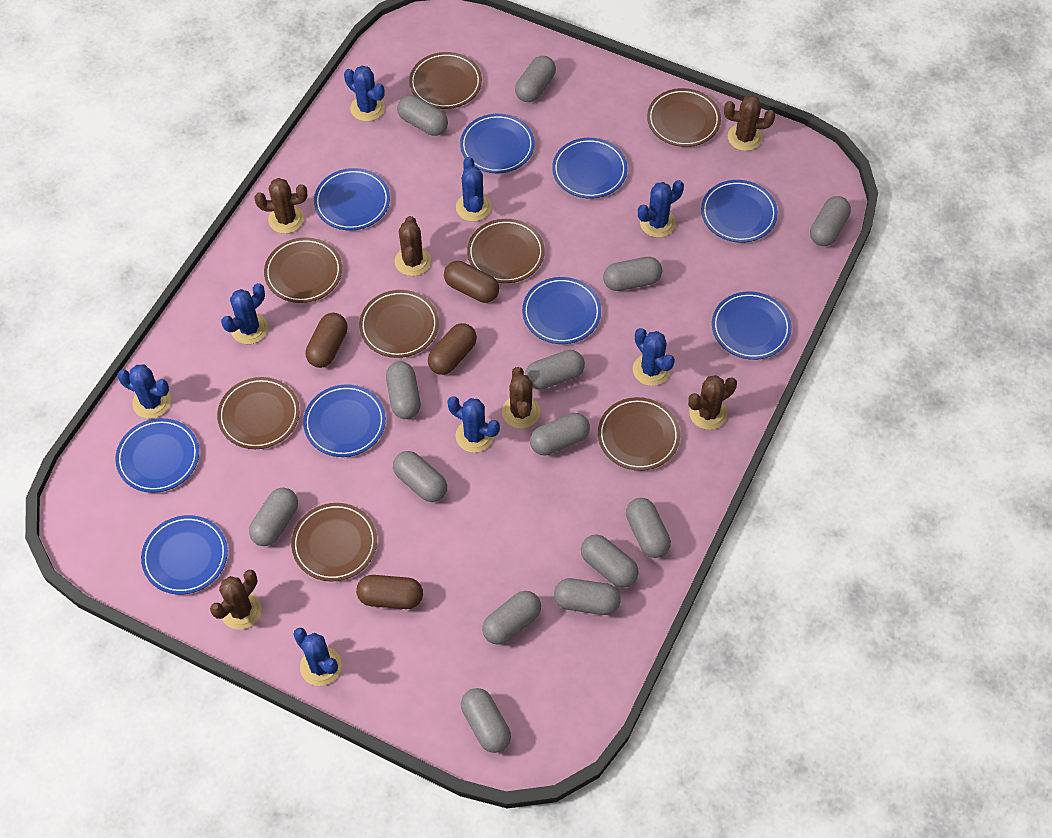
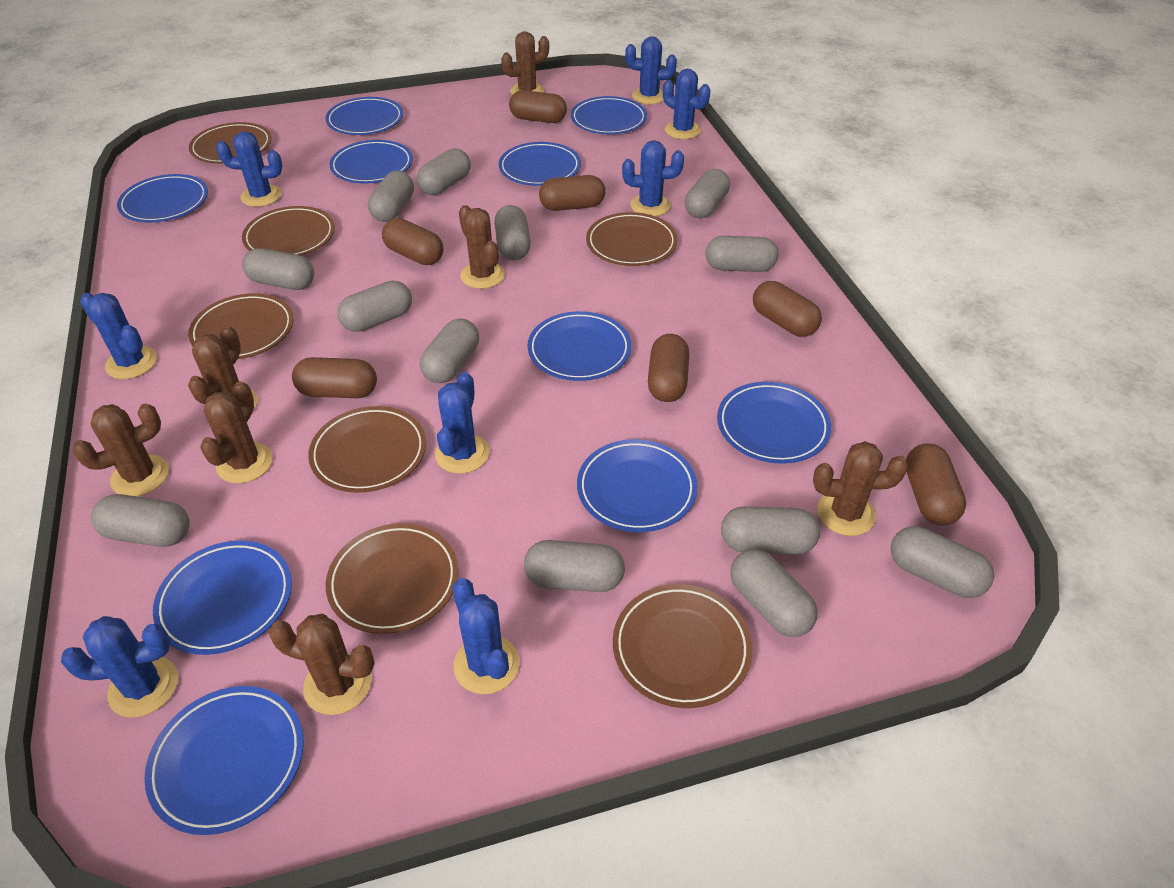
blue plate: 9 -> 10
brown cactus: 6 -> 7
brown capsule: 4 -> 7
brown plate: 8 -> 7
grey capsule: 14 -> 13

